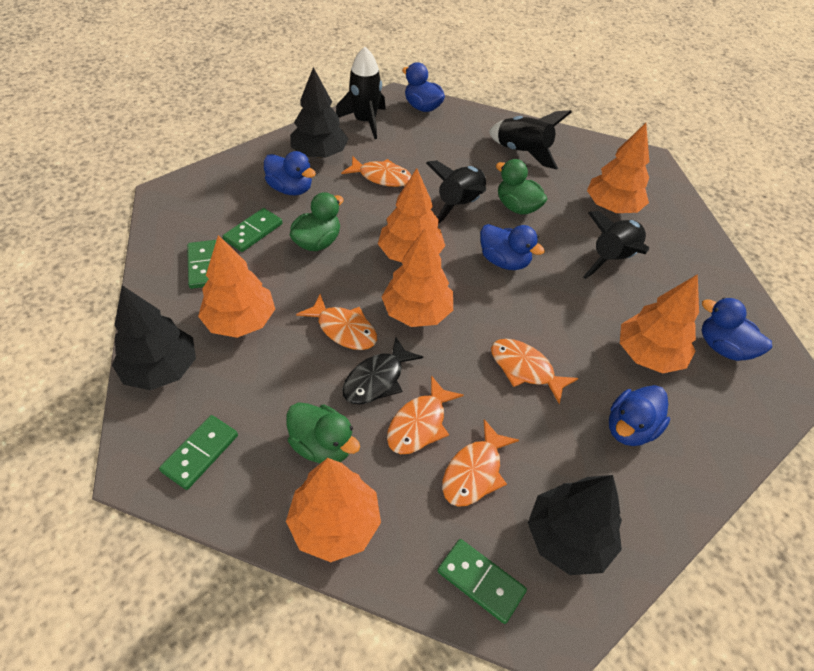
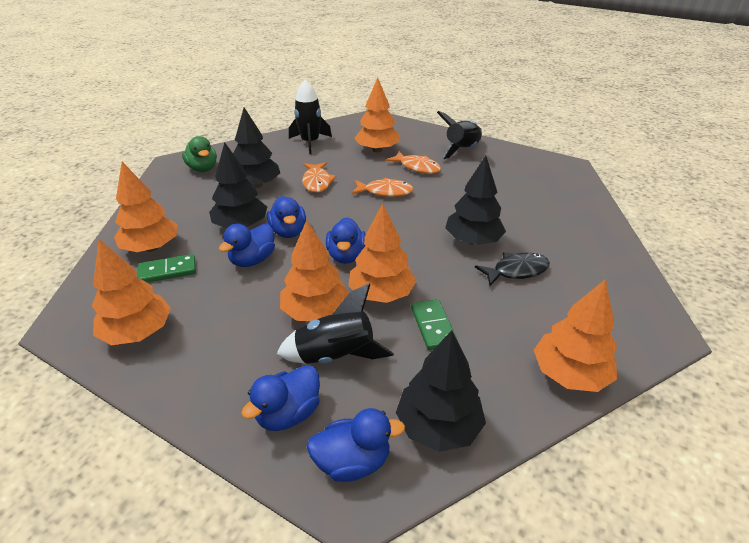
black rocket: 4 -> 3
black tree: 3 -> 4
green domino: 4 -> 2
green duck: 3 -> 1
orange fish: 5 -> 3

